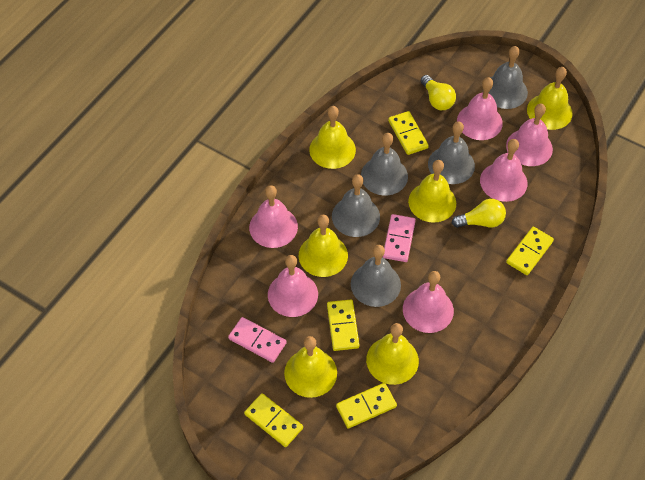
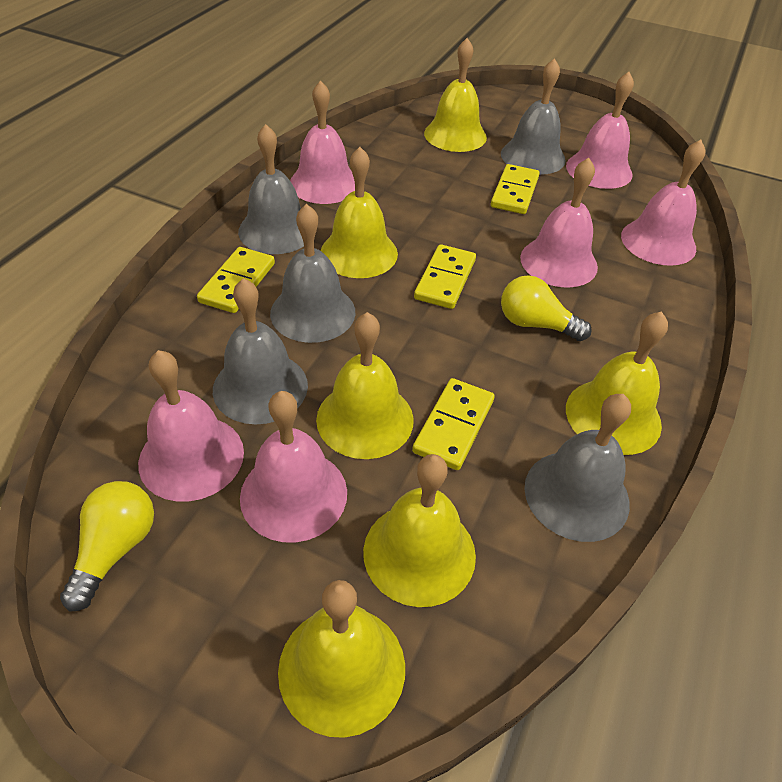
pink domino: 2 -> 0
yellow domino: 5 -> 4

